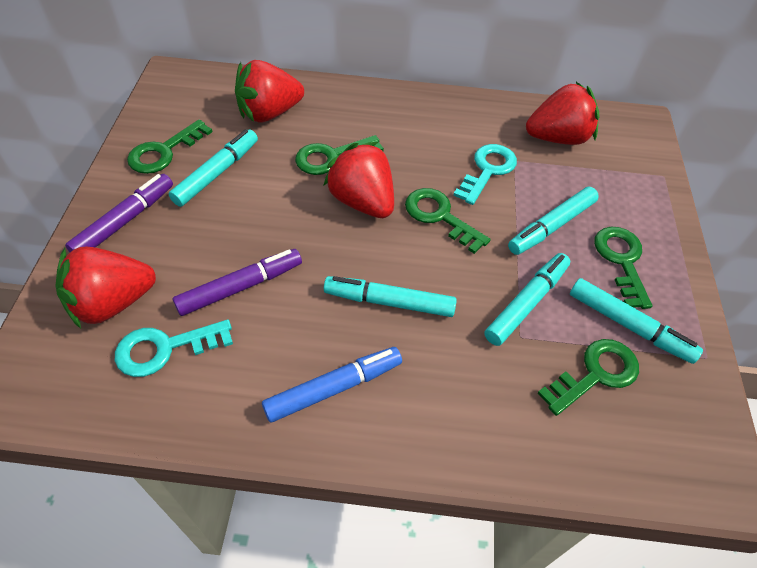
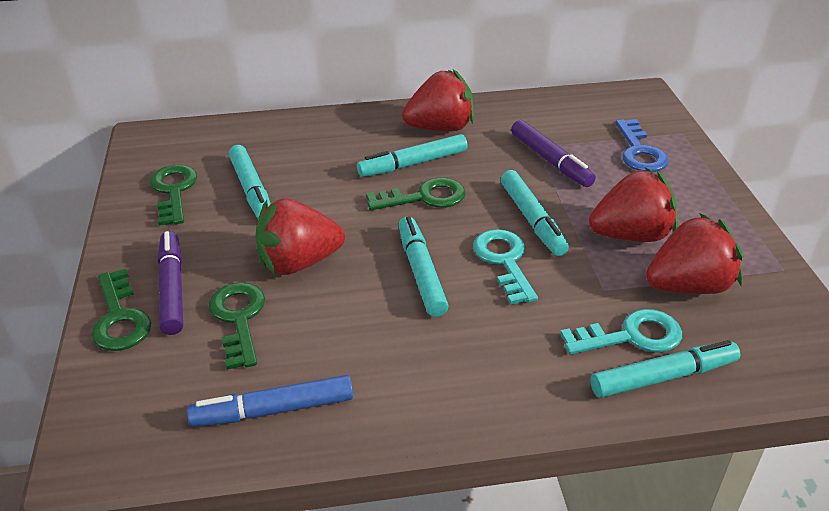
blue key: 0 -> 1
green key: 5 -> 4

